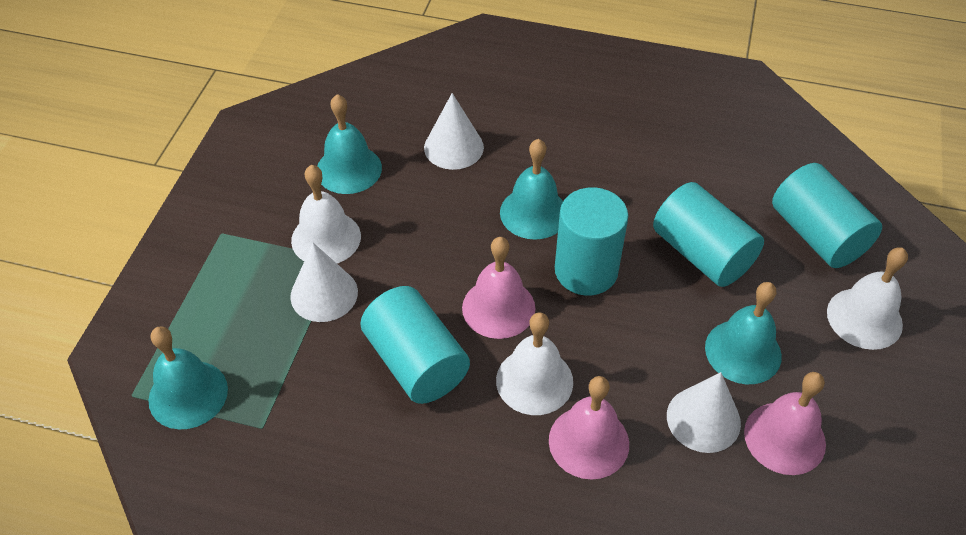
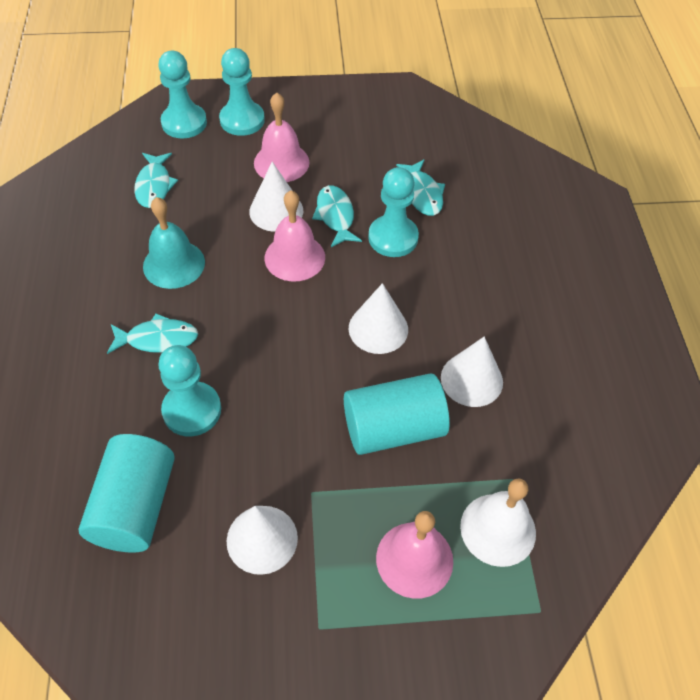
turquoise bell: 4 -> 1
turquoise cylinder: 4 -> 2
turquoise fish: 0 -> 4
turquoise pawn: 0 -> 4
white bell: 3 -> 1
white cone: 3 -> 4

